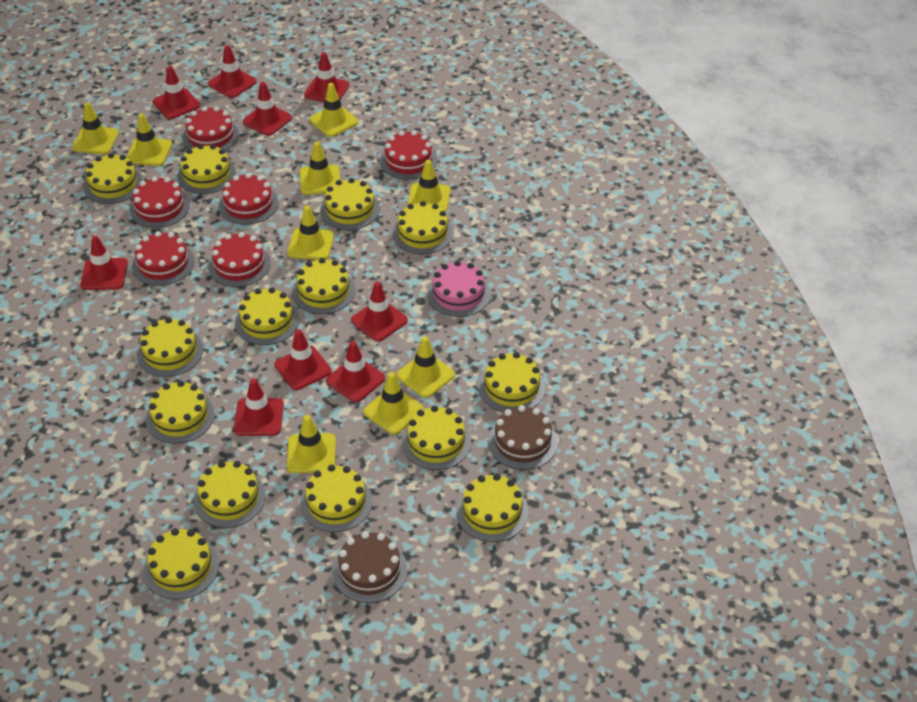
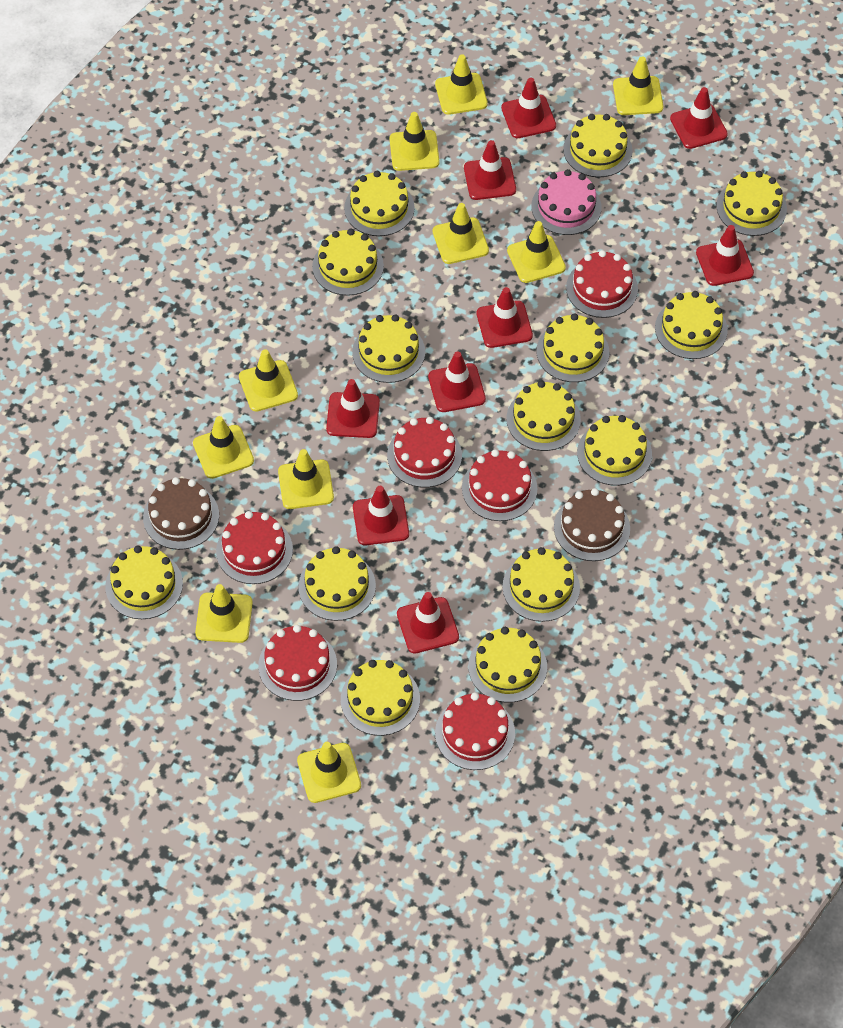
yellow traffic cone: 9 -> 10

